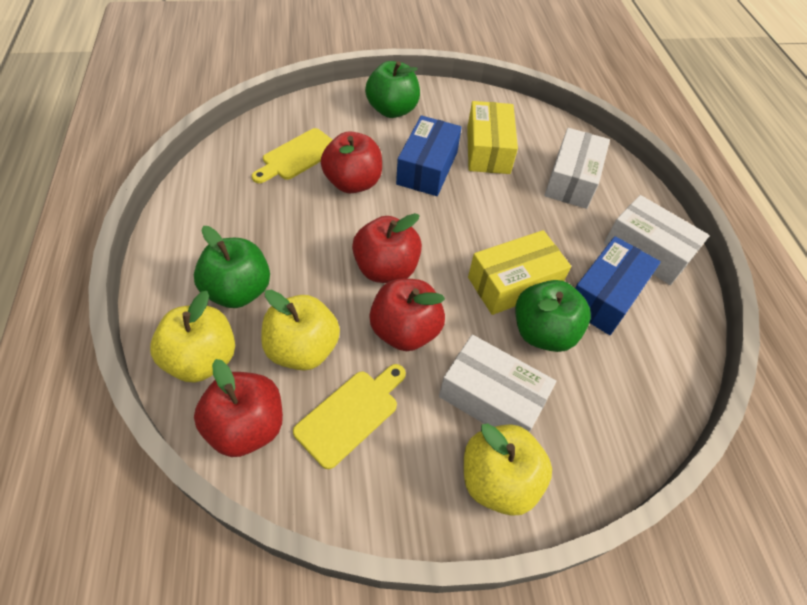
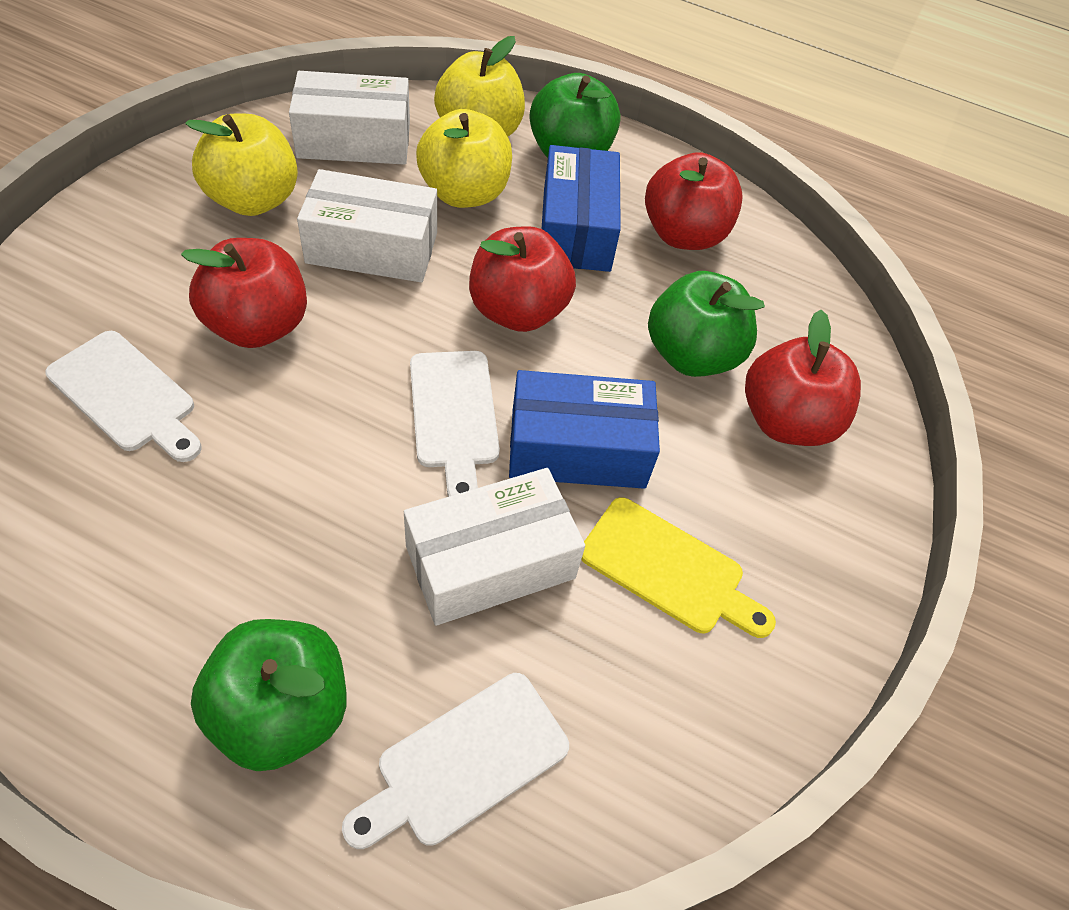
white cutting board: 0 -> 3
yellow box: 2 -> 0
yellow cutting board: 2 -> 1

